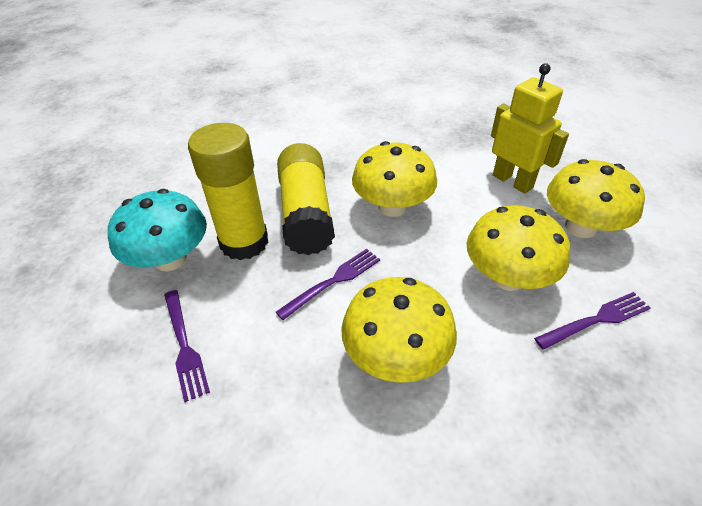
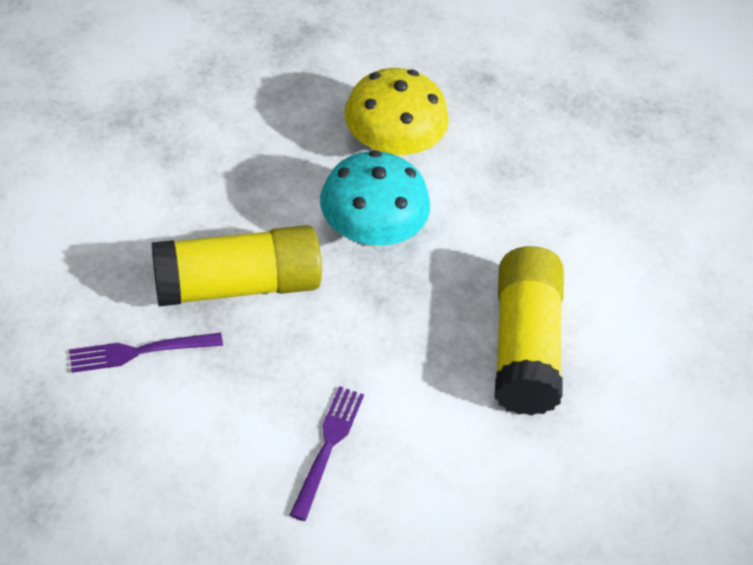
purple fork: 3 -> 2
yellow mushroom: 4 -> 1
yellow robot: 1 -> 0

